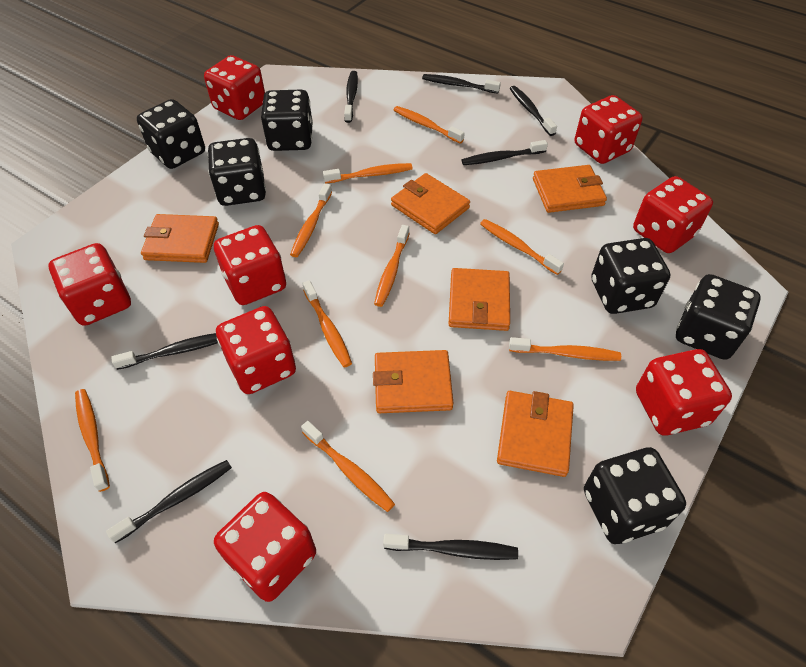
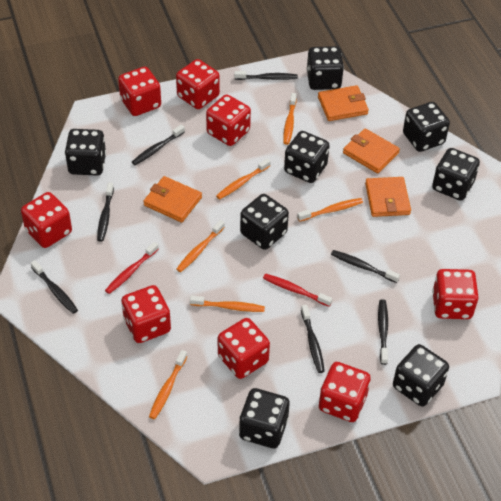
black dice: 6 -> 8
orange toothbrush: 9 -> 6
orange wallet: 6 -> 4
red toothbrush: 0 -> 2

